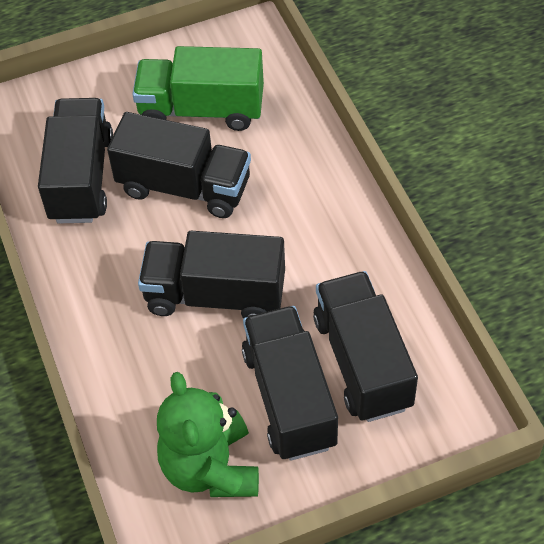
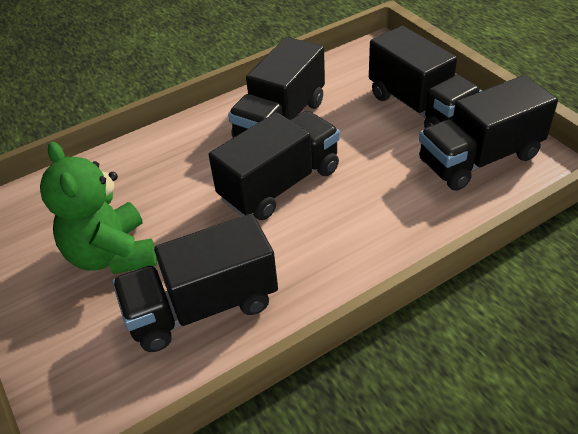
green truck: 1 -> 0

